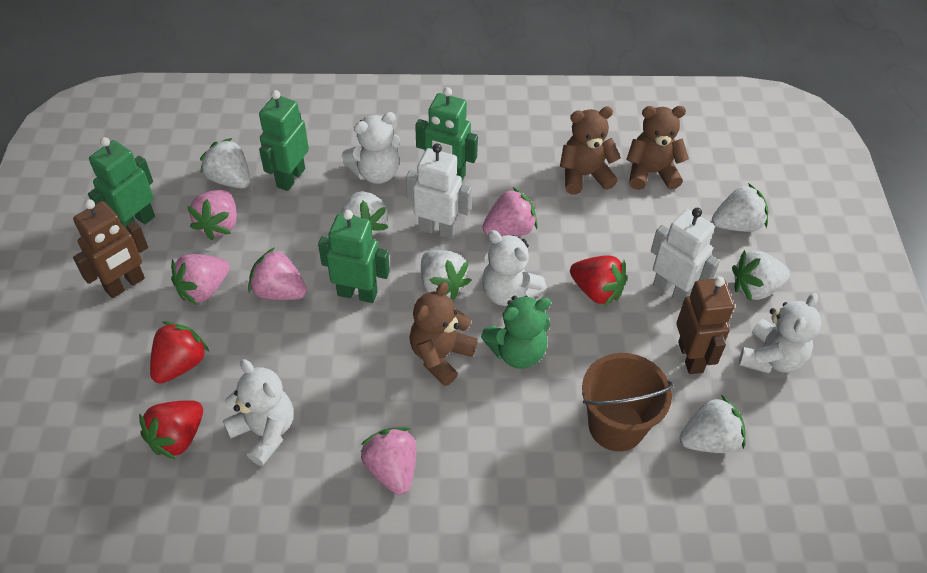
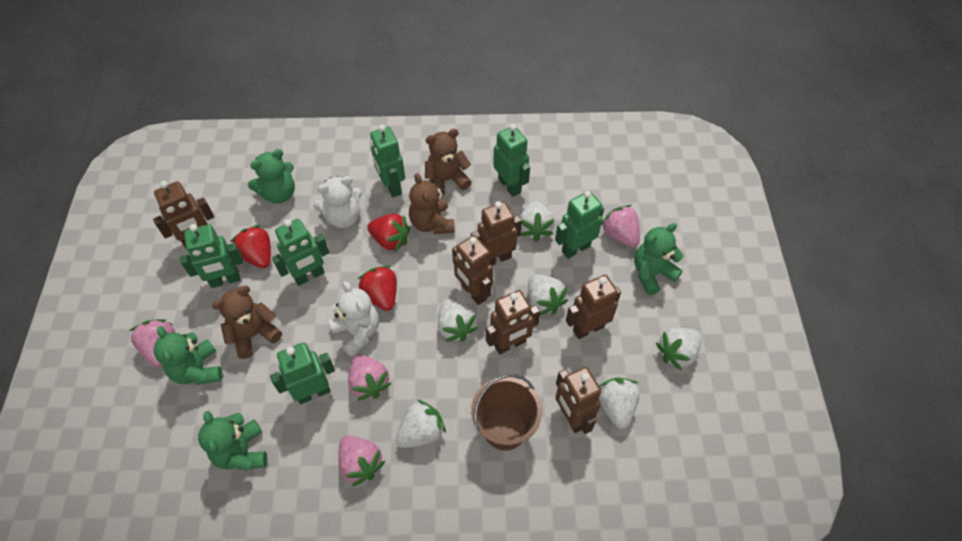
brown robot: 2 -> 6
green robot: 4 -> 6
green teddy bear: 1 -> 4
pink strawberry: 5 -> 4
white robot: 2 -> 0
white teddy bear: 4 -> 2

